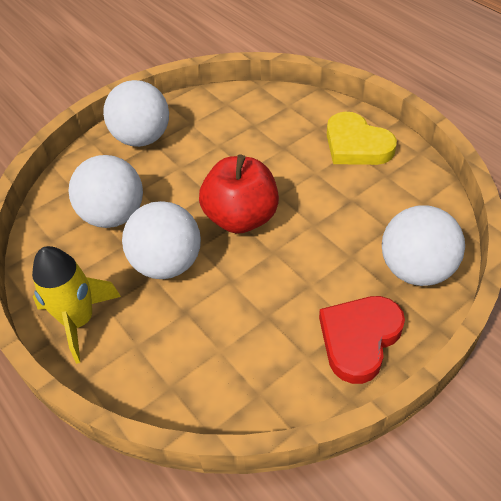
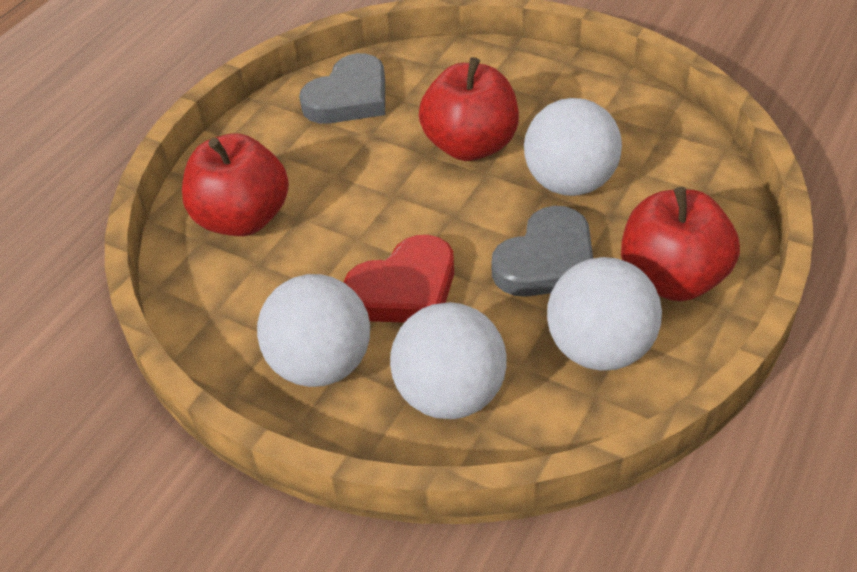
grey heart: 0 -> 2
red apple: 1 -> 3
yellow heart: 1 -> 0
yellow rocket: 1 -> 0

